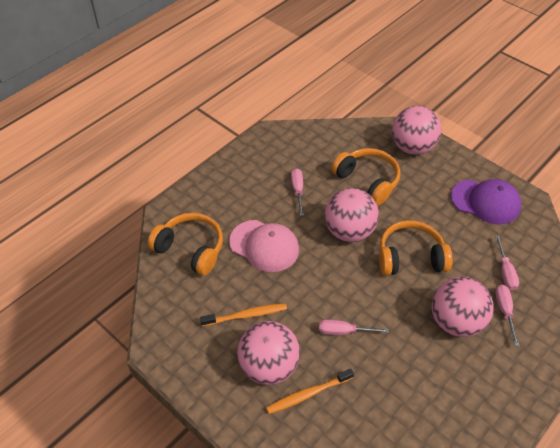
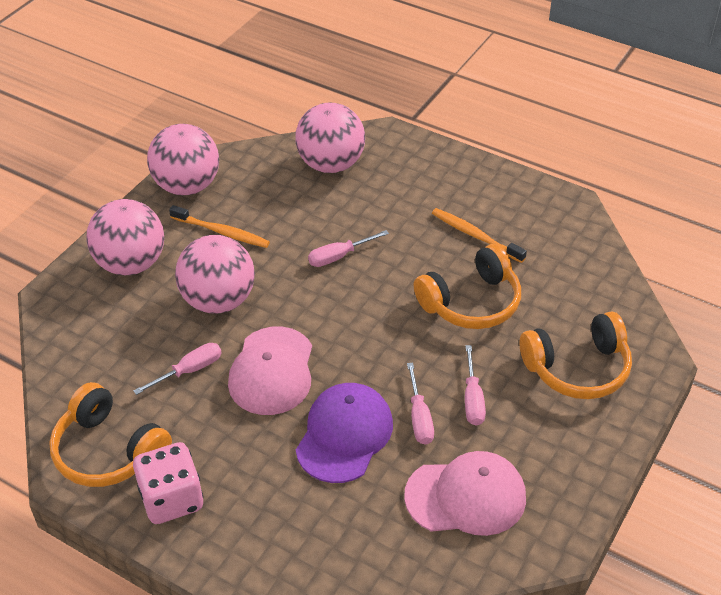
pink cap: 1 -> 2
pink dice: 0 -> 1

